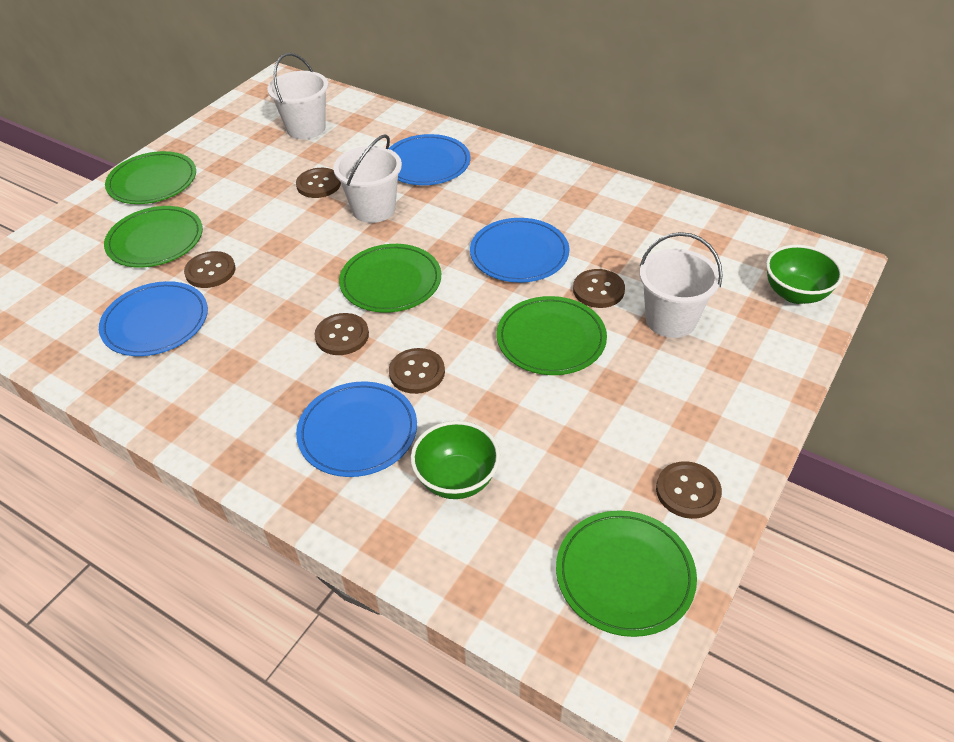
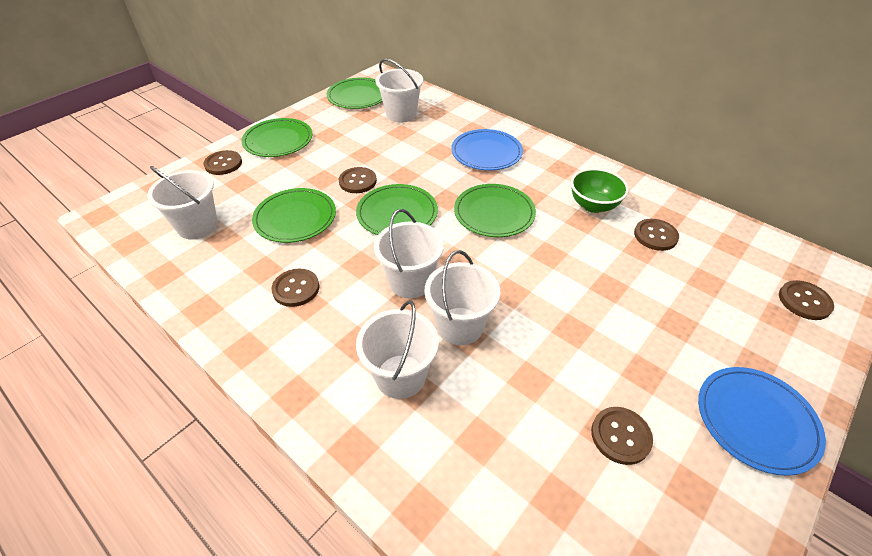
blue plate: 4 -> 2
green bowl: 2 -> 1
white bucket: 3 -> 5

